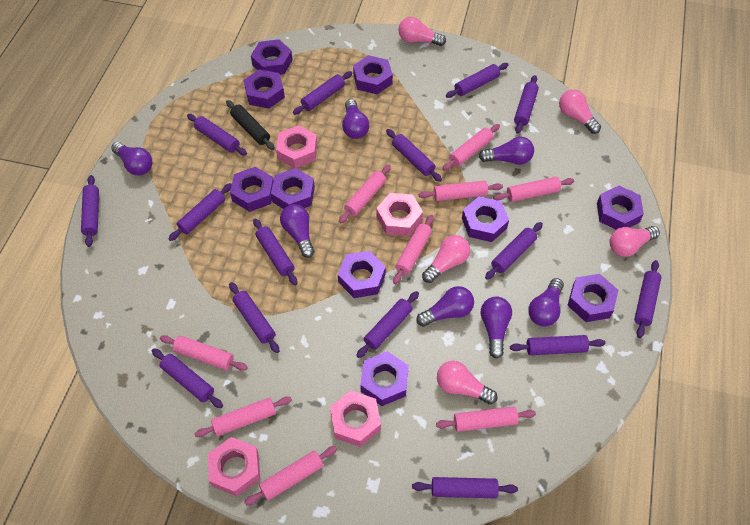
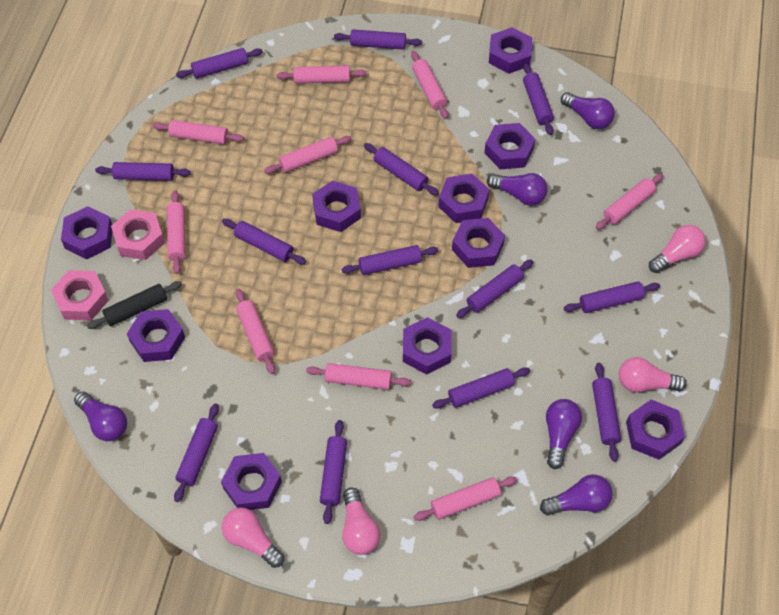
pink light bulb: 5 -> 4
pink nut: 4 -> 2
purple light bulb: 7 -> 5
purple rolling pin: 15 -> 13

